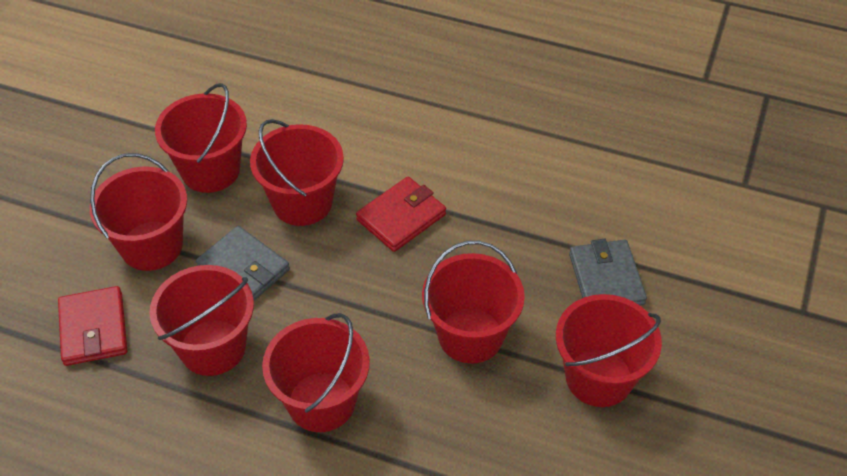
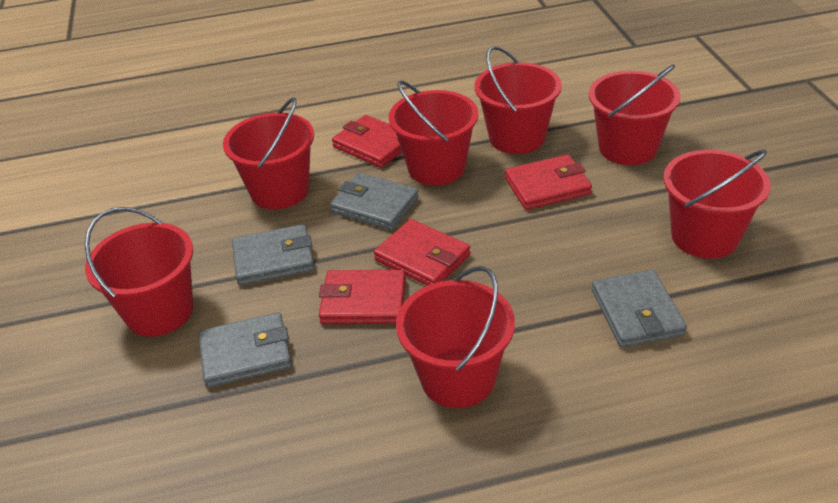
grey wallet: 2 -> 4
red wallet: 2 -> 4

